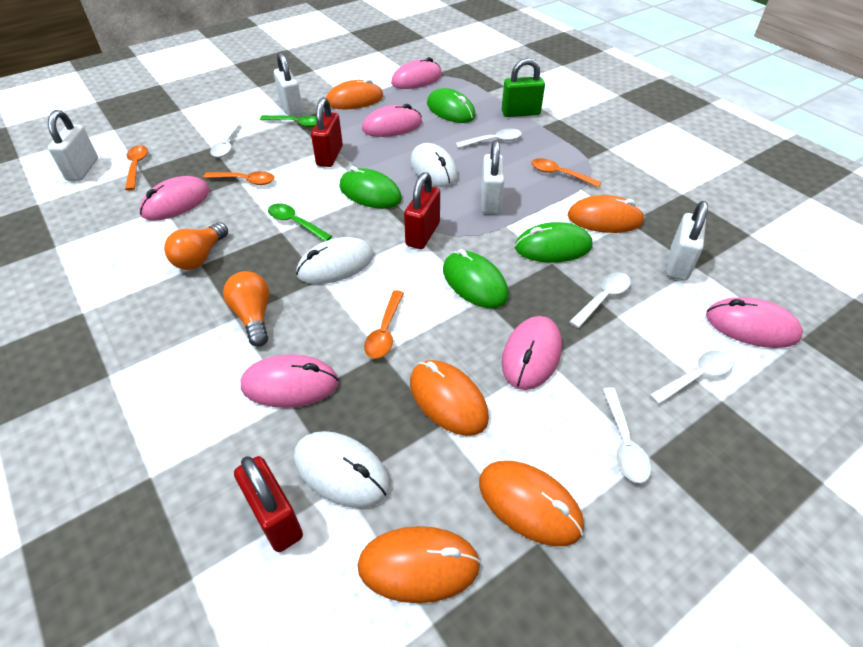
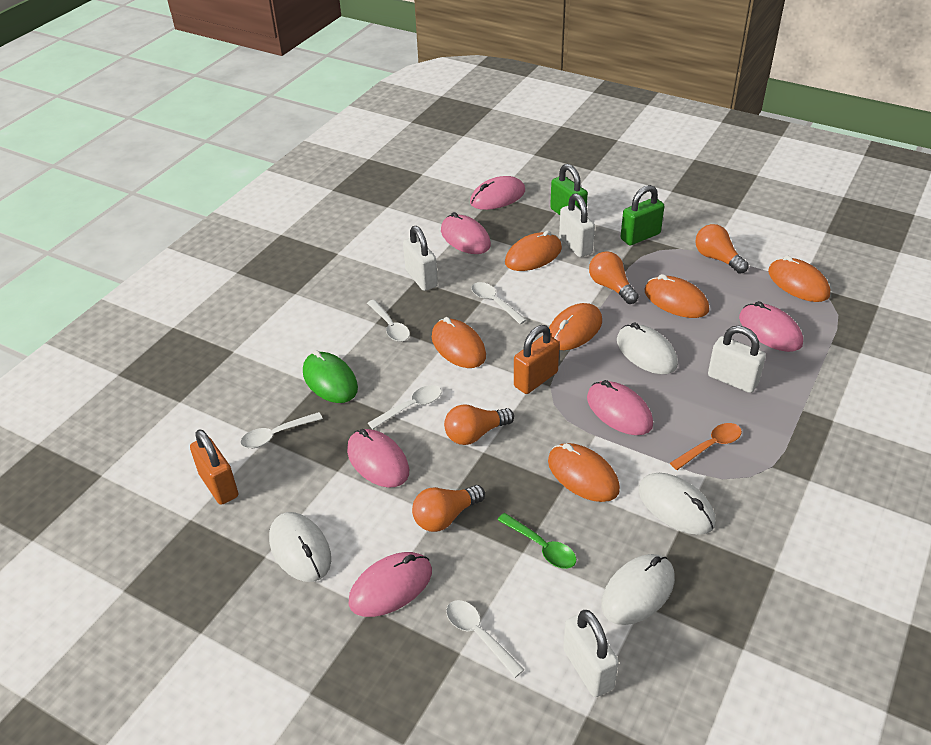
green mouse: 4 -> 1
green padlock: 1 -> 2
green spoon: 2 -> 1
orange light bulb: 2 -> 4
orange mouse: 5 -> 6
orange padlock: 0 -> 2
orange spoon: 4 -> 1
red padlock: 3 -> 0
white mouse: 3 -> 4

